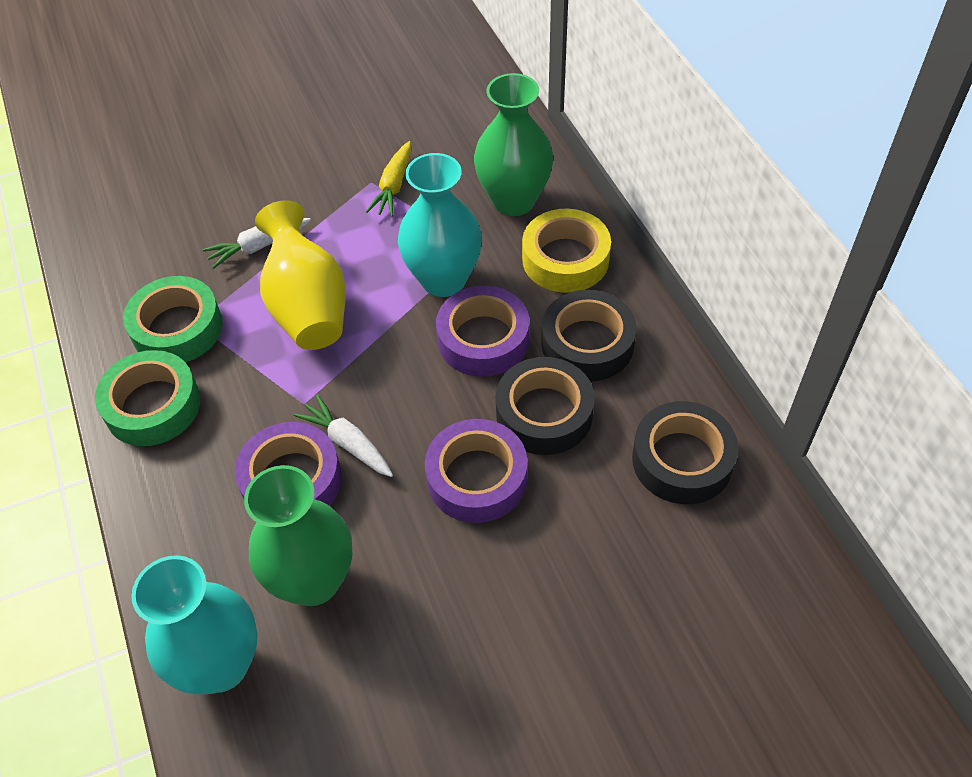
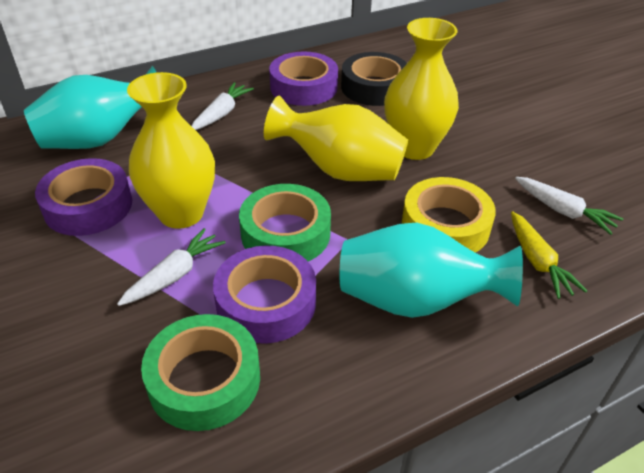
black tape: 3 -> 1
green vase: 2 -> 0
white carrot: 2 -> 3
yellow vase: 1 -> 3

